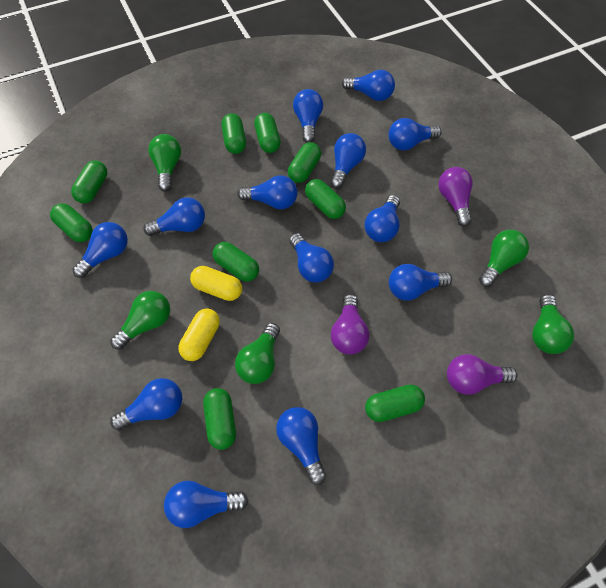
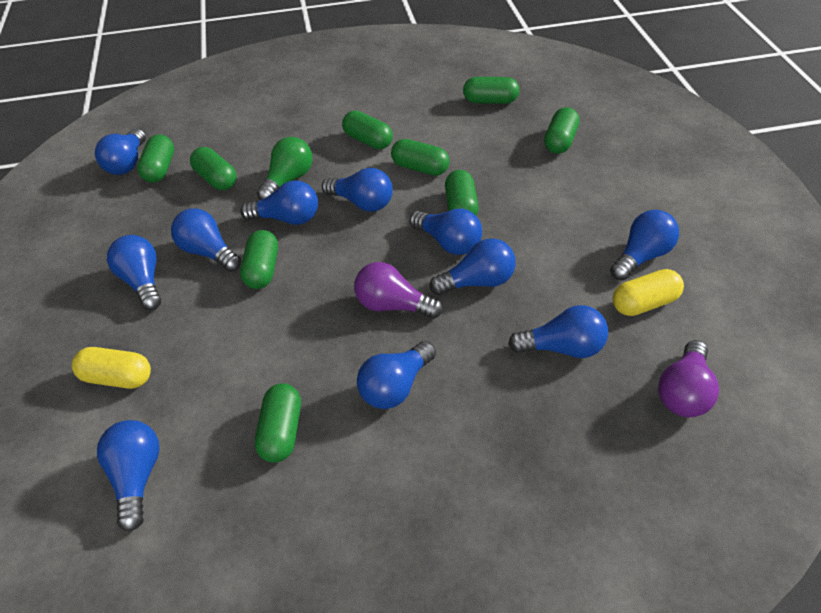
blue light bulb: 13 -> 11
green light bulb: 5 -> 1
purple light bulb: 3 -> 2

